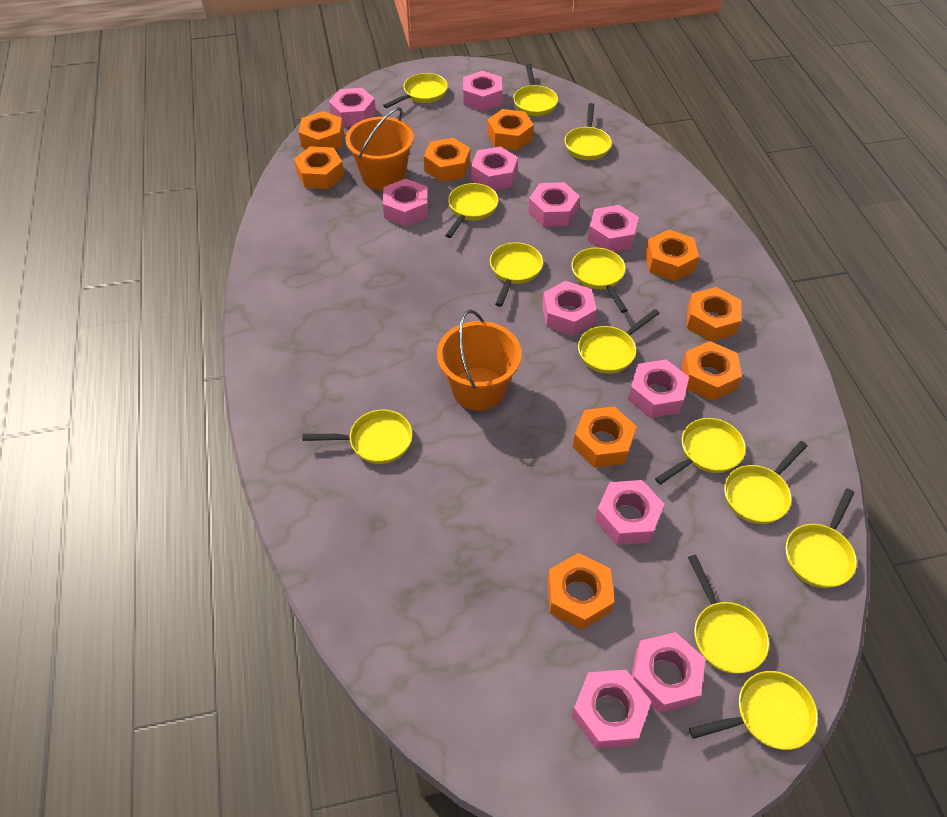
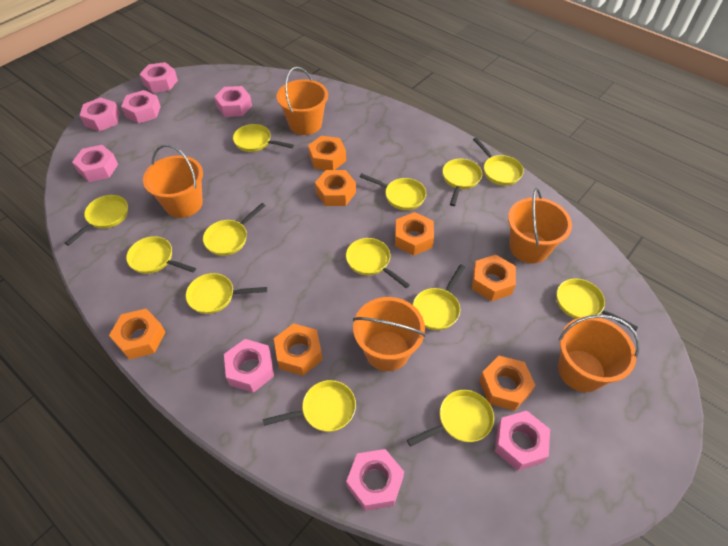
orange bucket: 2 -> 5
orange nut: 9 -> 7
pink nut: 11 -> 8

